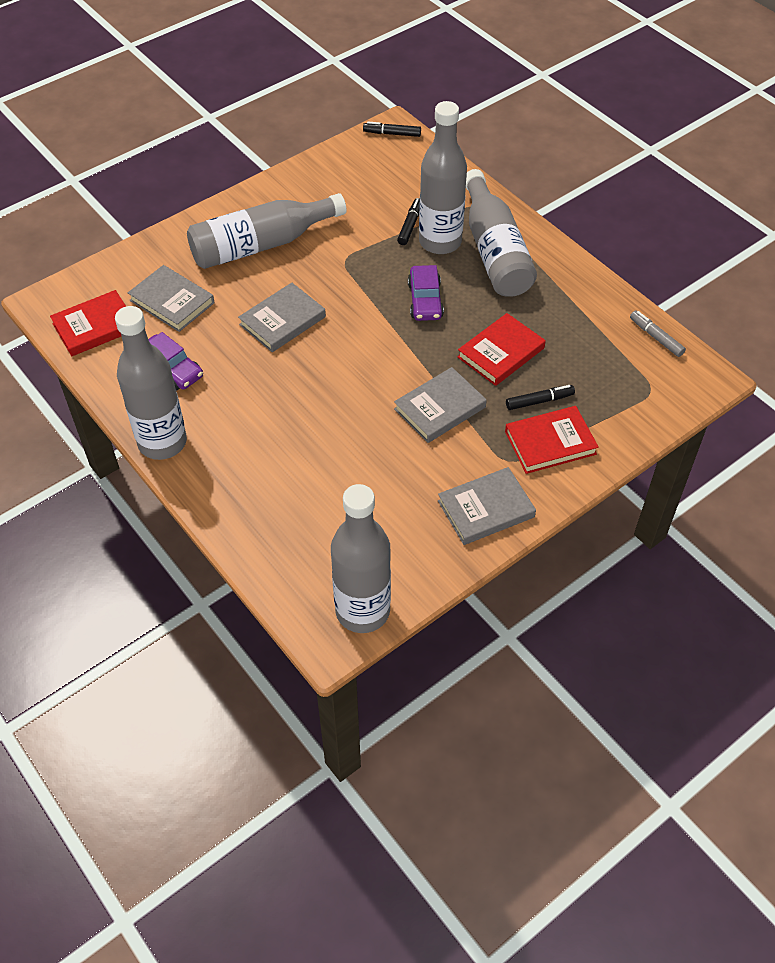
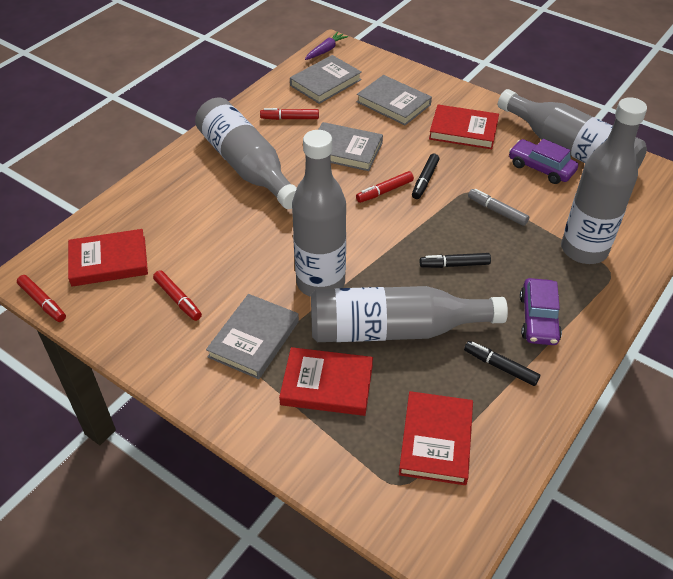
purple carrot: 0 -> 1
red book: 3 -> 4
red marker: 0 -> 4

